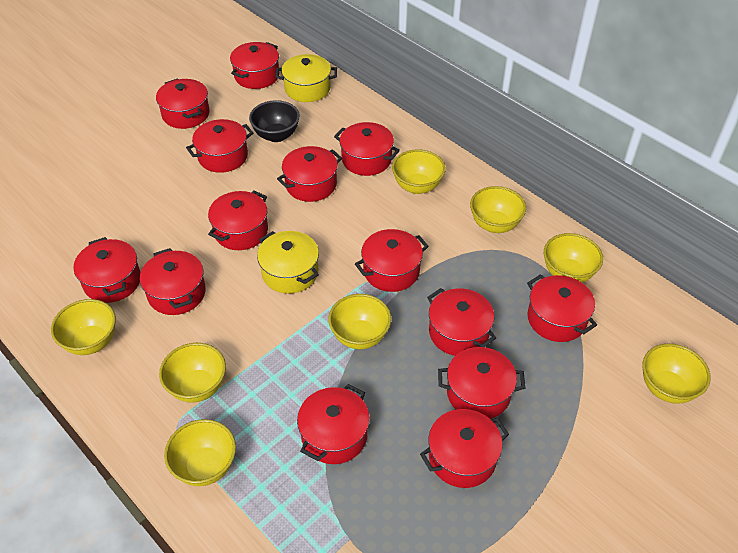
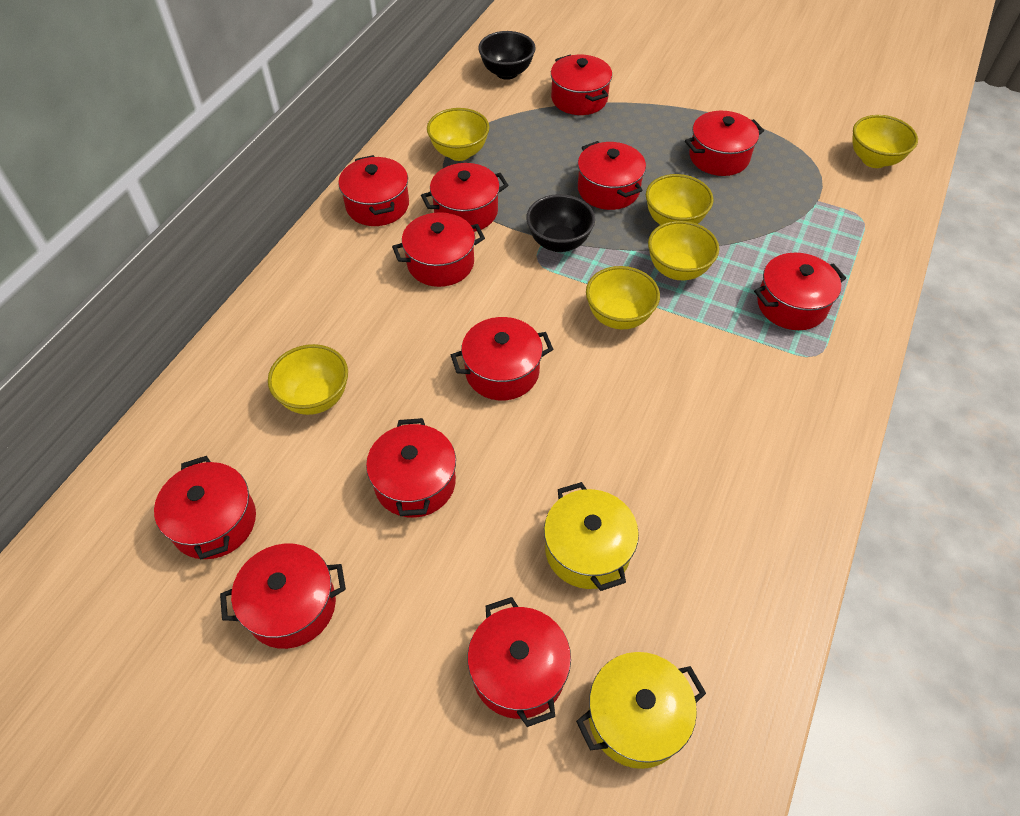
black bowl: 1 -> 2
red pot: 14 -> 12
yellow bowl: 8 -> 6

